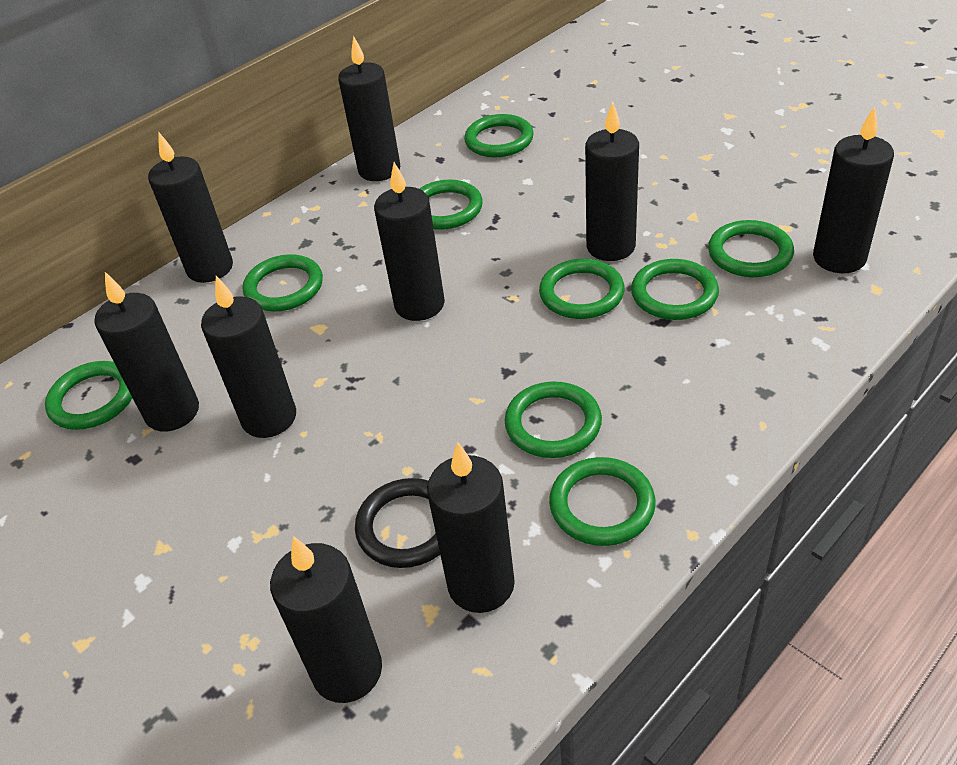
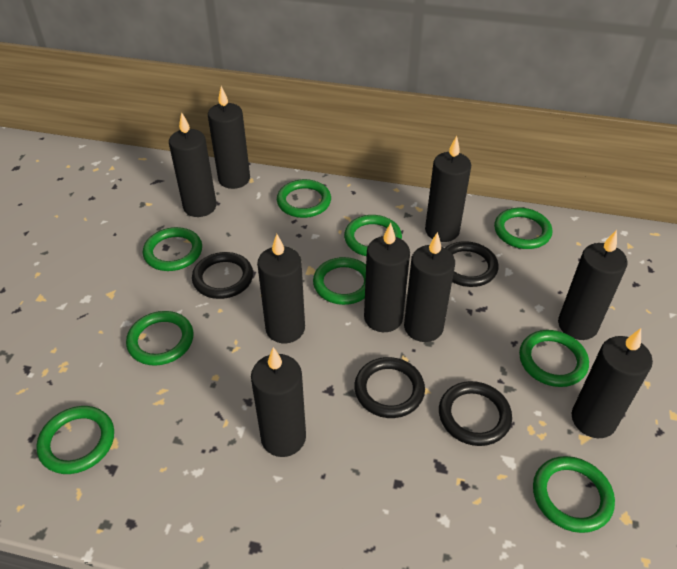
black ring: 1 -> 4

